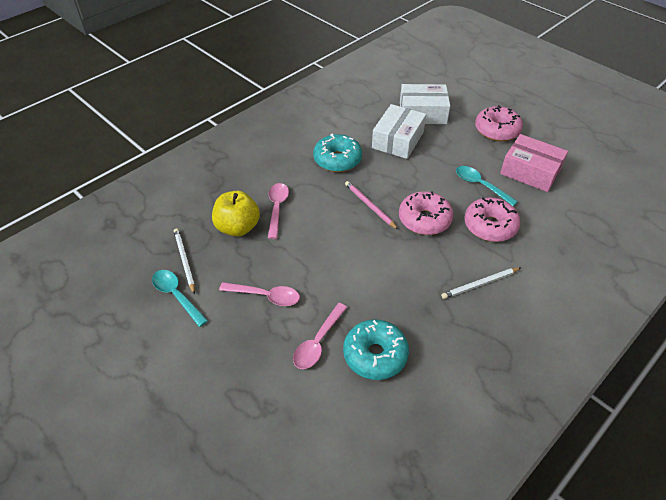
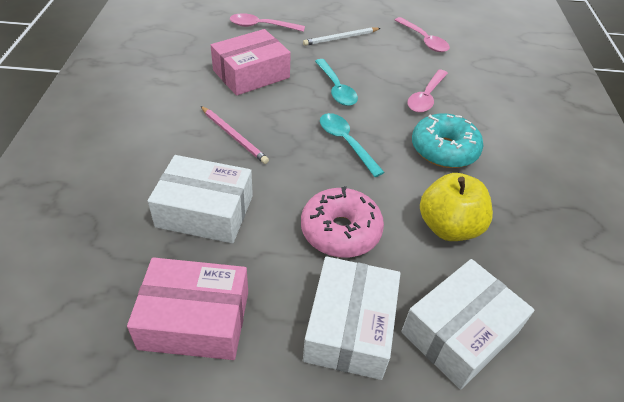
pink box: 1 -> 2
pink donut: 3 -> 1
turquoise donut: 2 -> 1
white box: 2 -> 3
white pencil: 2 -> 1

